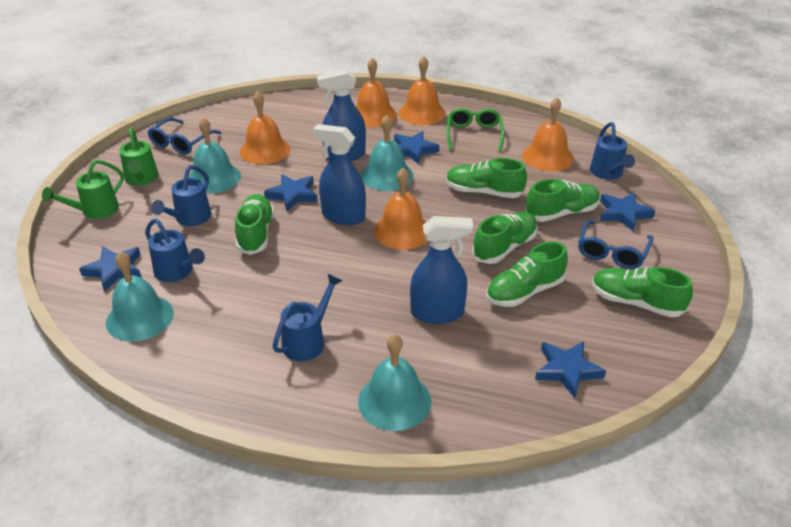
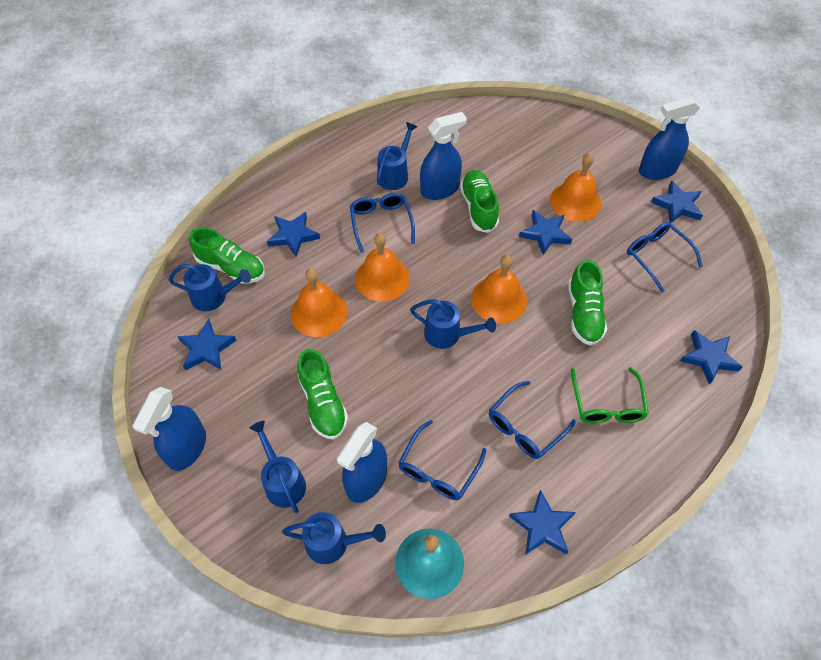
blue glasses: 2 -> 4
blue spray bottle: 3 -> 4
blue star: 5 -> 6
blue watering can: 4 -> 5
green shoe: 6 -> 4
green watering can: 2 -> 0
orange bell: 5 -> 4
turquoise bell: 4 -> 1

